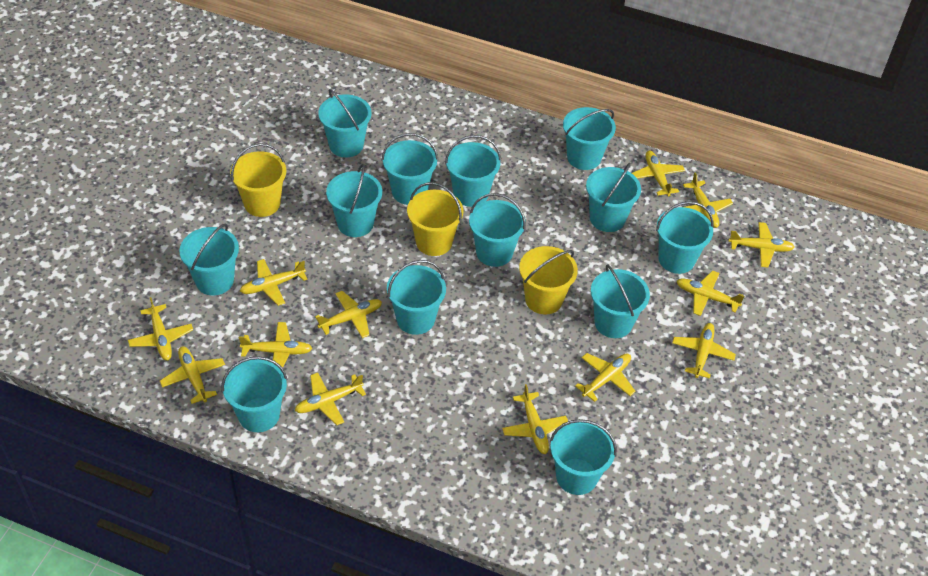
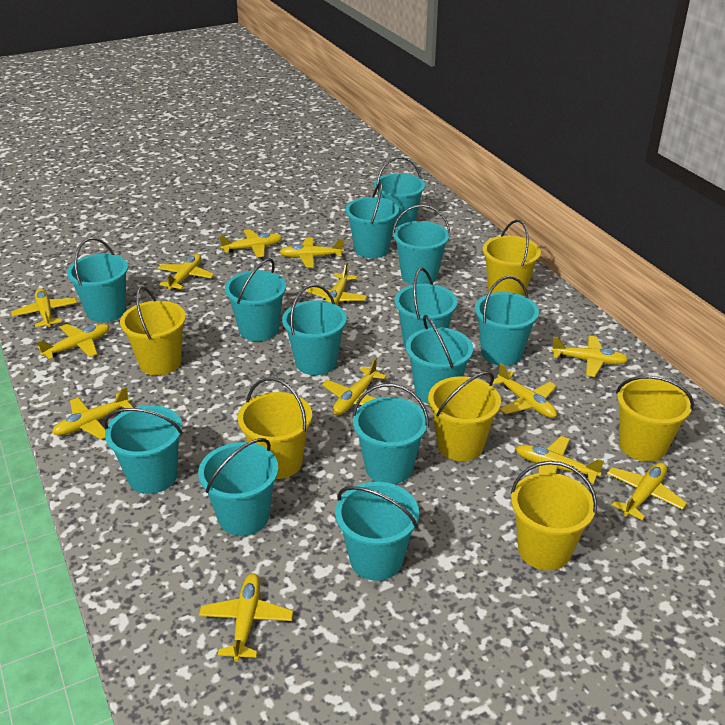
yellow bucket: 3 -> 6

